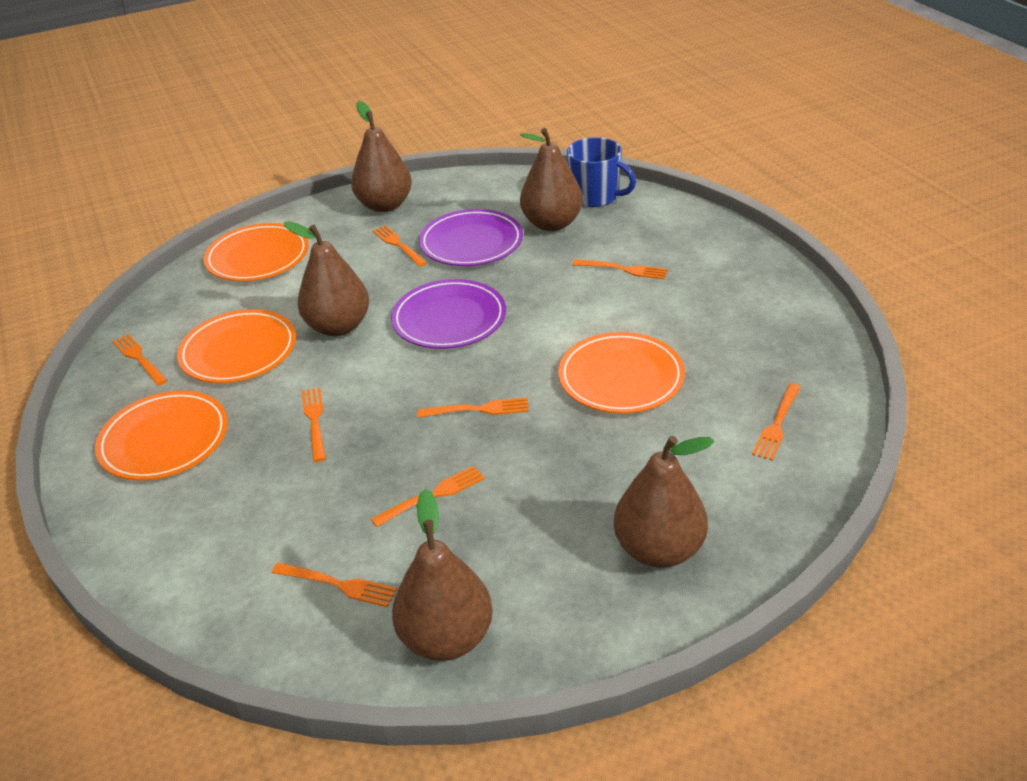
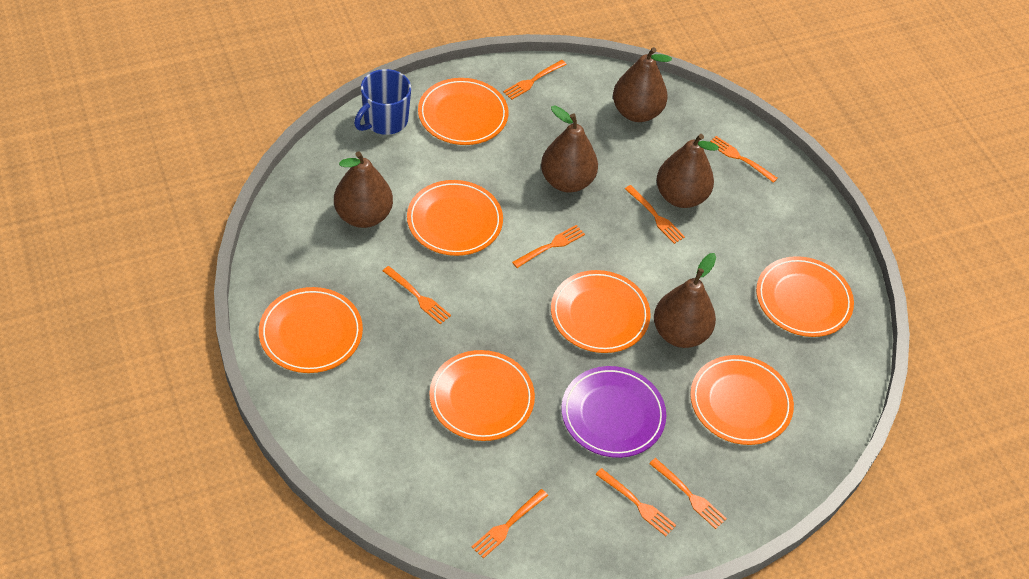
orange plate: 4 -> 7
purple plate: 2 -> 1

